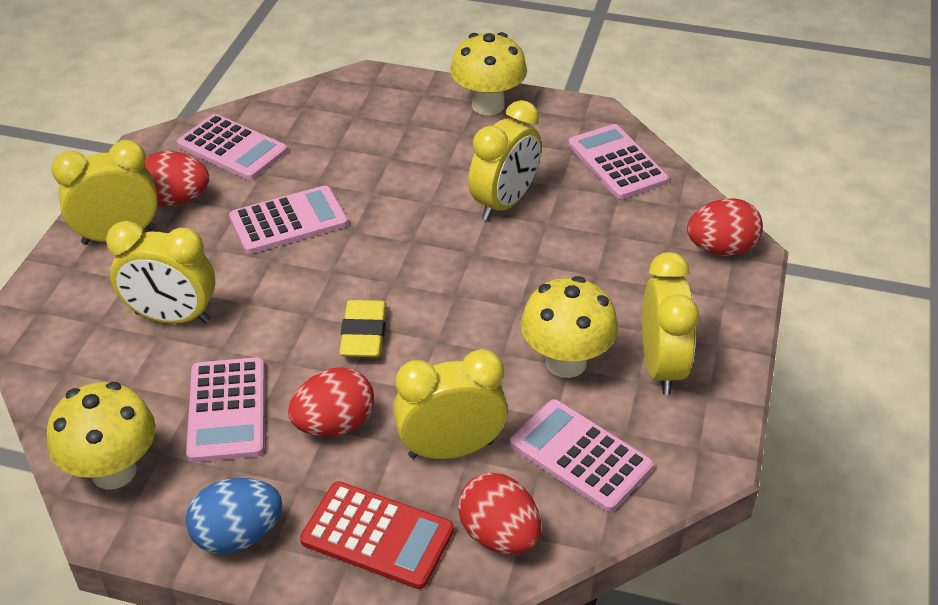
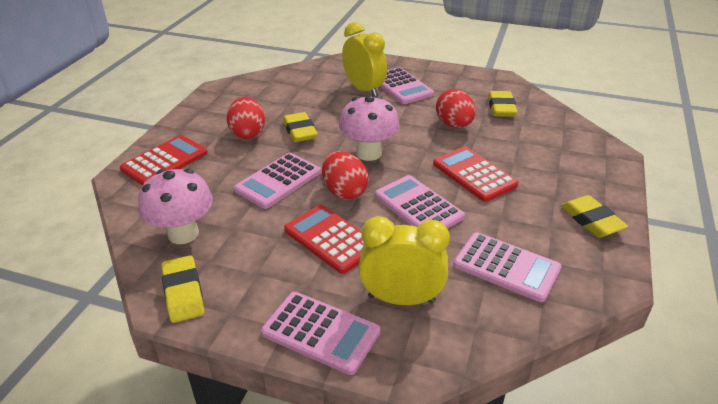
blue egg: 1 -> 0
pink mushroom: 0 -> 2
red calculator: 1 -> 3
red egg: 4 -> 3
yellow clock: 5 -> 2
yellow eraser: 1 -> 4
yellow mushroom: 3 -> 0

